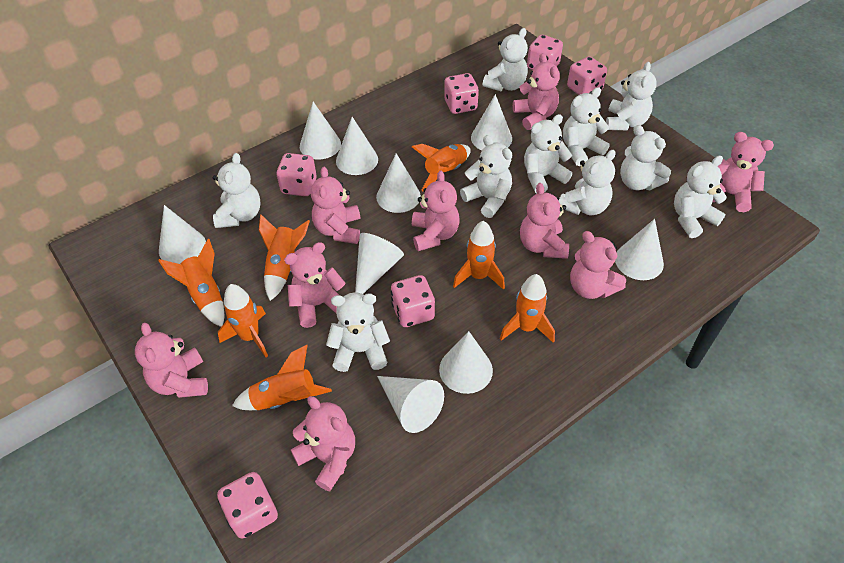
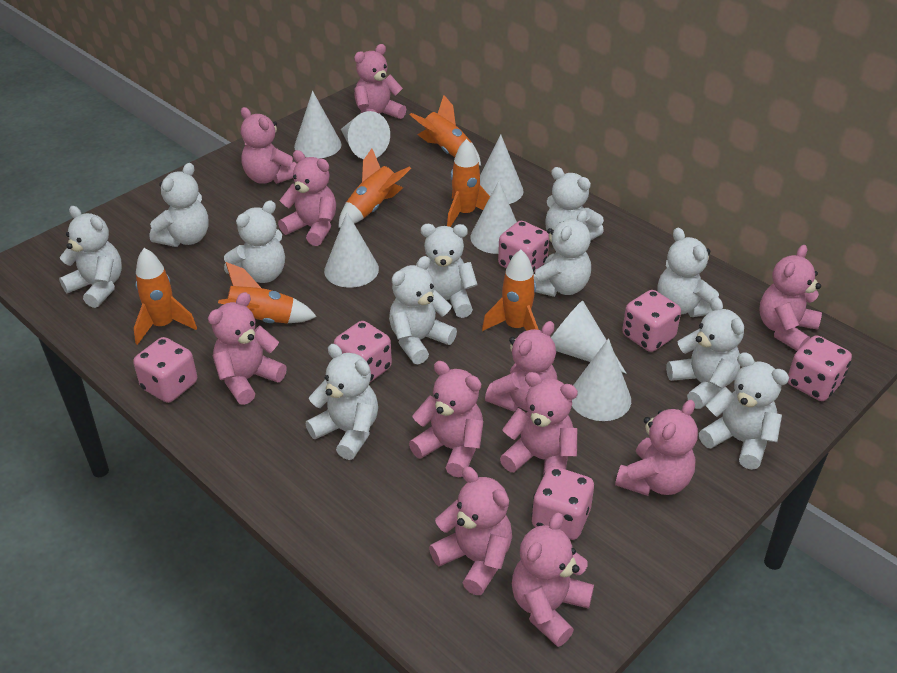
orange rocket: 7 -> 6
pink teddy bear: 9 -> 11
white cone: 9 -> 7
white teddy bear: 10 -> 11

